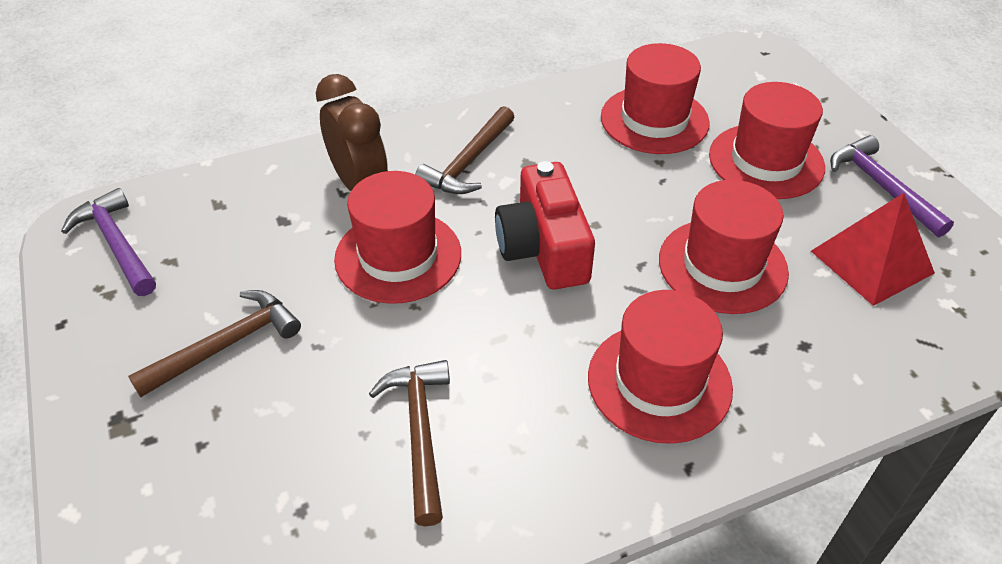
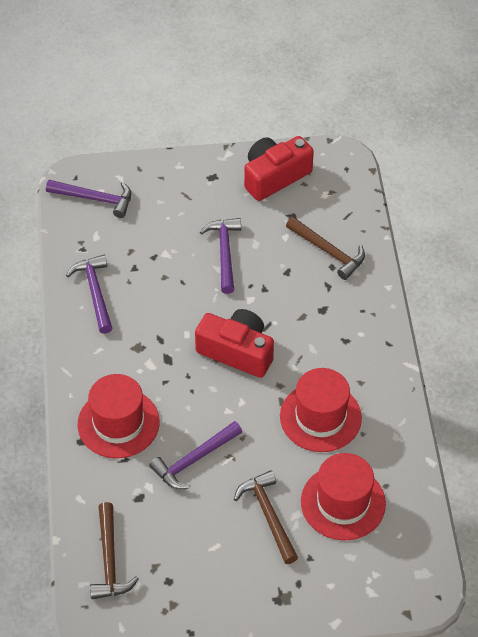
brown clock: 1 -> 0
purple hammer: 2 -> 4
red camera: 1 -> 2
red hat: 5 -> 3
red pyramid: 1 -> 0

